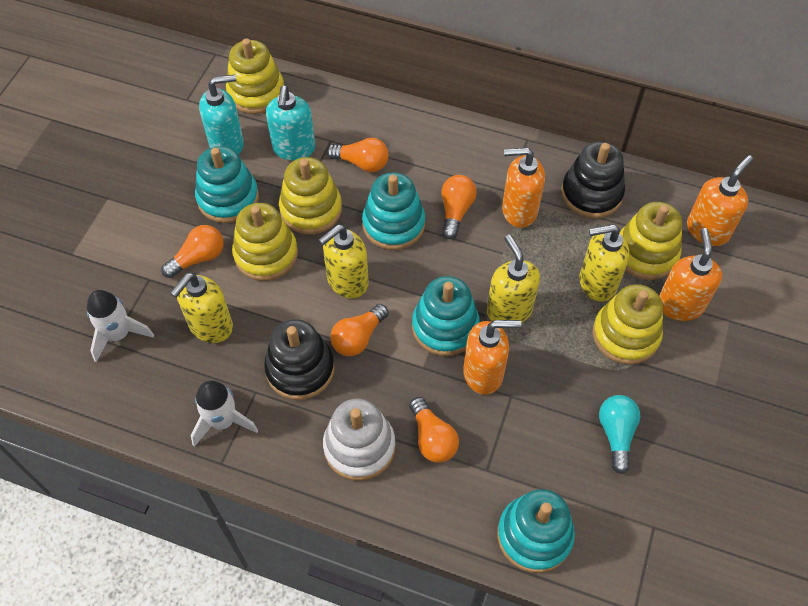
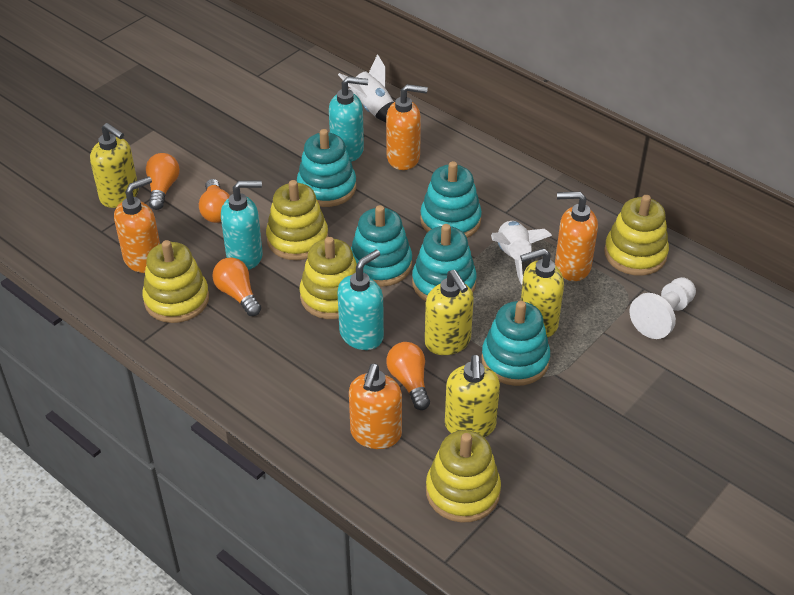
black stacking toy: 2 -> 0
orange light bulb: 5 -> 4
turquoise light bulb: 1 -> 0
turquoise soap dispenser: 2 -> 3
turquoise stacking toy: 4 -> 5
white pawn: 0 -> 1
white stacking toy: 1 -> 0

